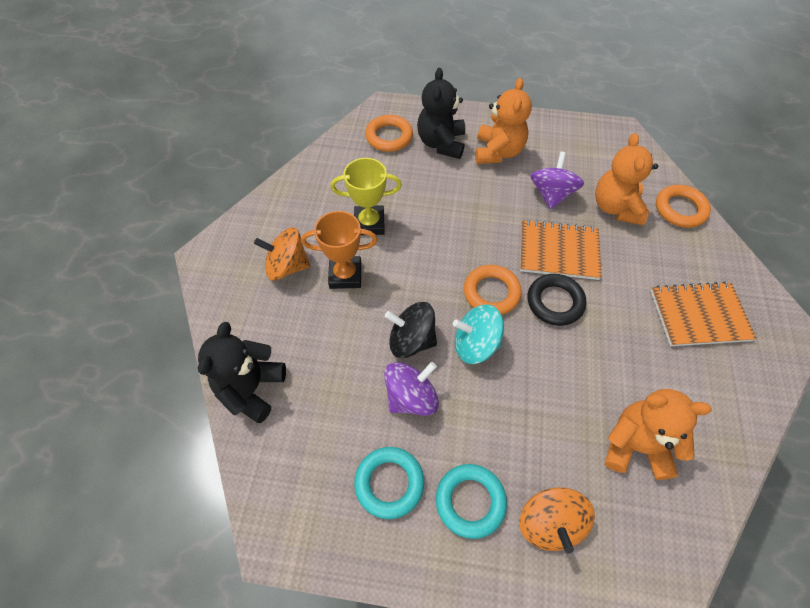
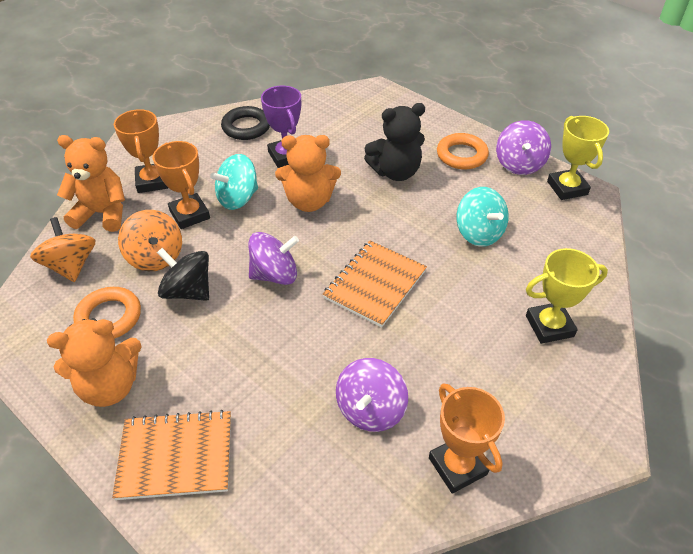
black teddy bear: 2 -> 1
orange ring: 3 -> 2
orange trophy: 1 -> 3
purple spinning top: 2 -> 3
purple trophy: 0 -> 1
turquoise ring: 2 -> 0
turquoise spinning top: 1 -> 2
yellow trophy: 1 -> 2

